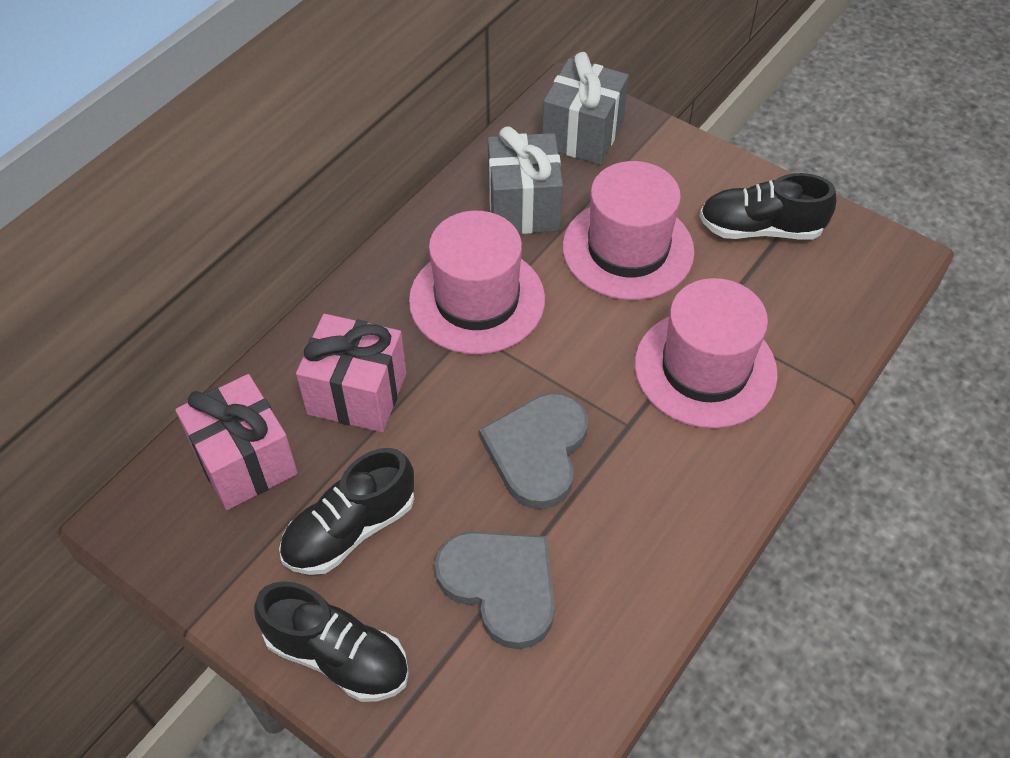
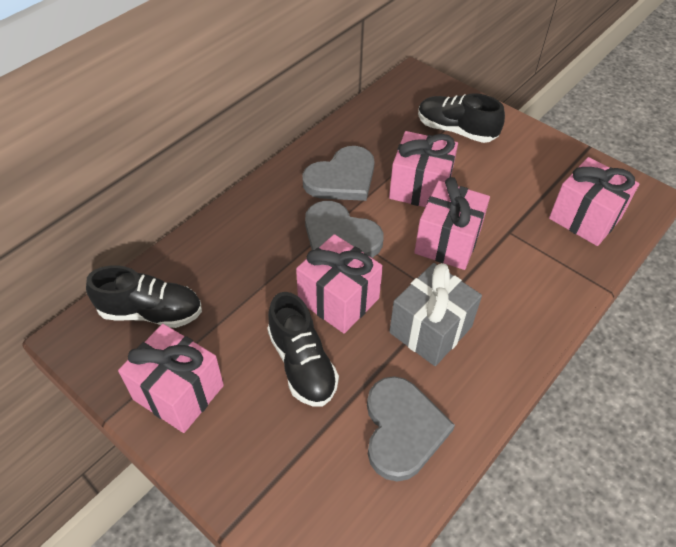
grey gift: 2 -> 1
grey heart: 2 -> 3
pink gift: 2 -> 5
pink hat: 3 -> 0

